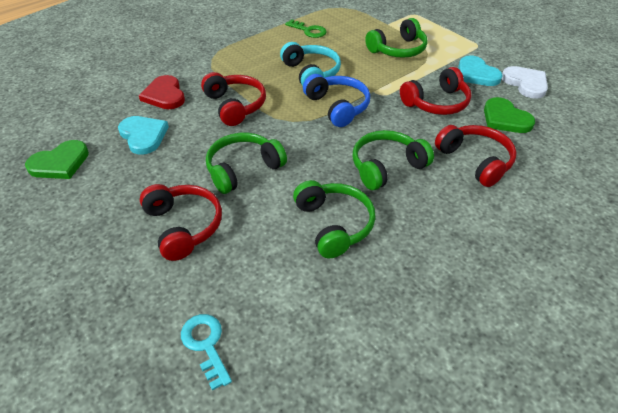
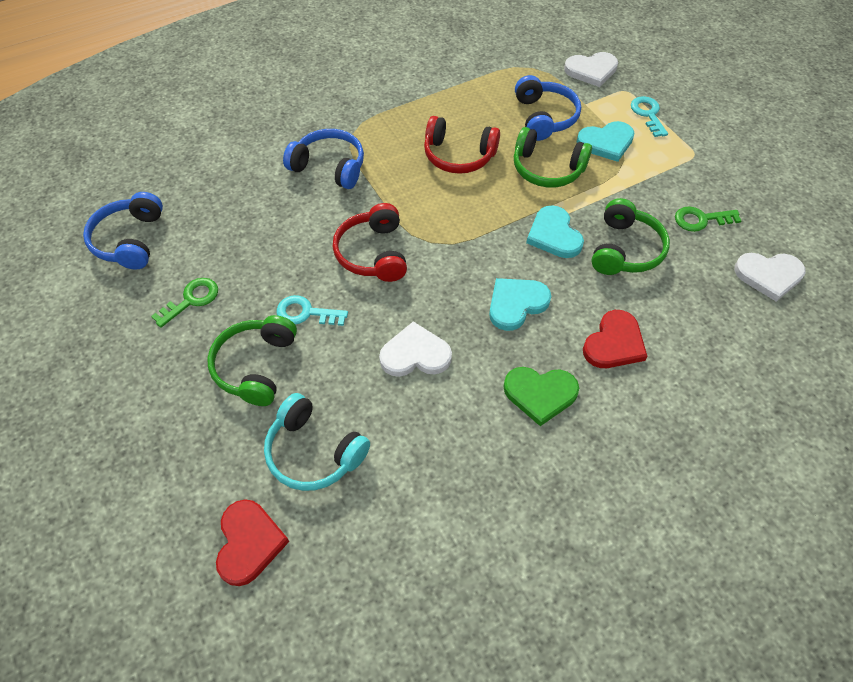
blue headphones: 1 -> 3
green headphones: 4 -> 3
green heart: 2 -> 1
green key: 1 -> 2
red headphones: 4 -> 2
red heart: 1 -> 2
turquoise heart: 2 -> 3
turquoise key: 1 -> 2
white heart: 1 -> 3

